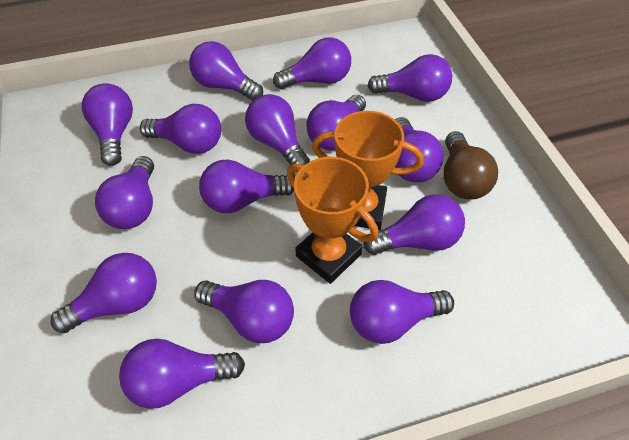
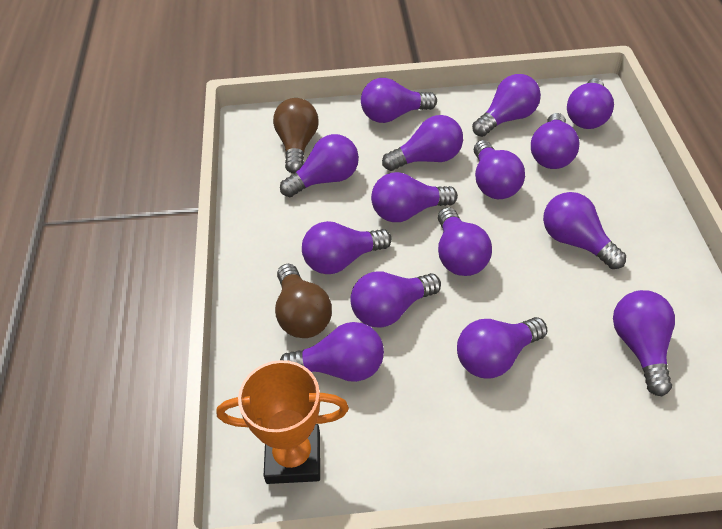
brown light bulb: 1 -> 2
orange trophy: 2 -> 1

